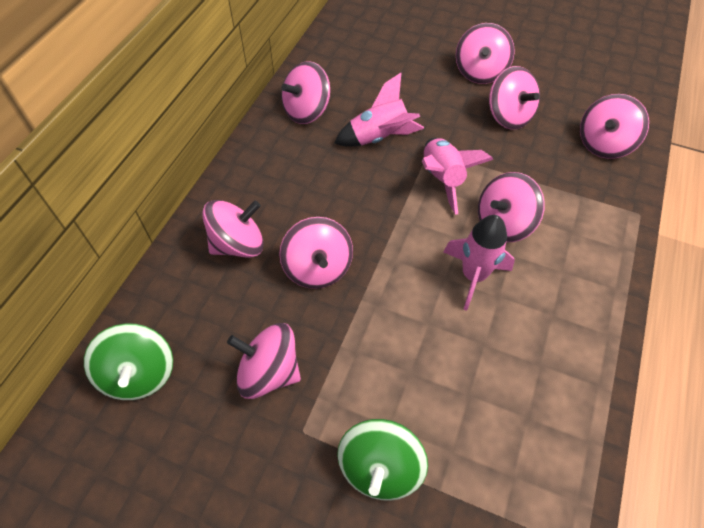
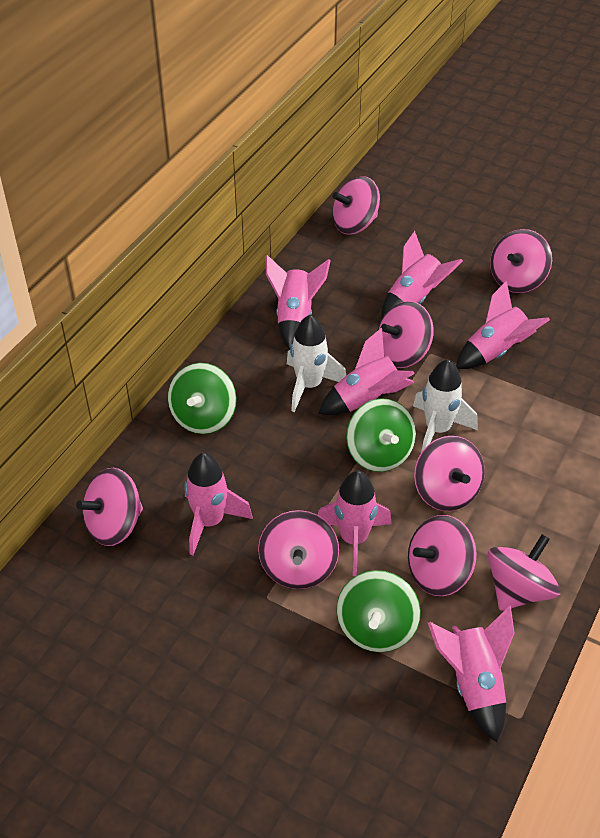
green spinning top: 2 -> 3
pink rocket: 3 -> 7
white rocket: 0 -> 2

